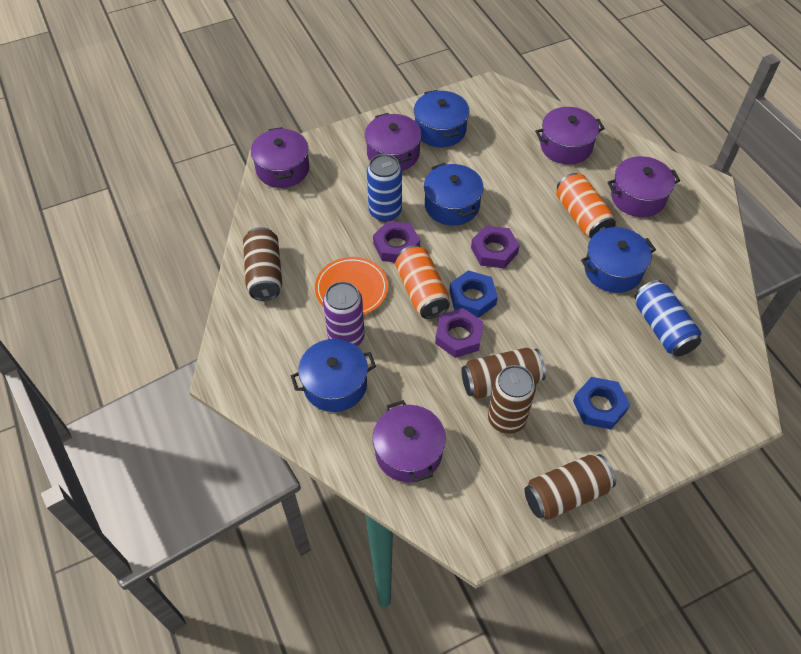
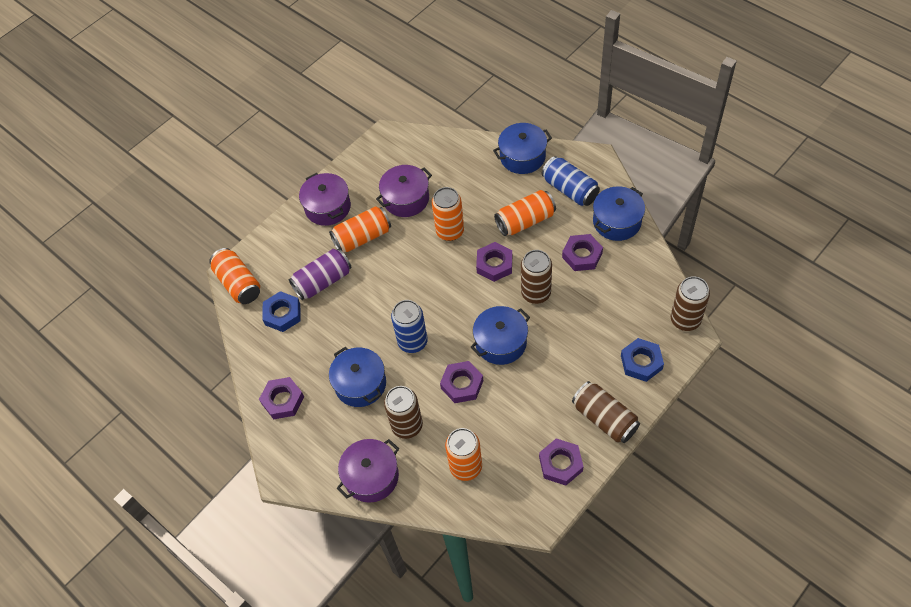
orange can: 2 -> 5
orange plate: 1 -> 0
purple nut: 3 -> 5
purple pot: 5 -> 3

